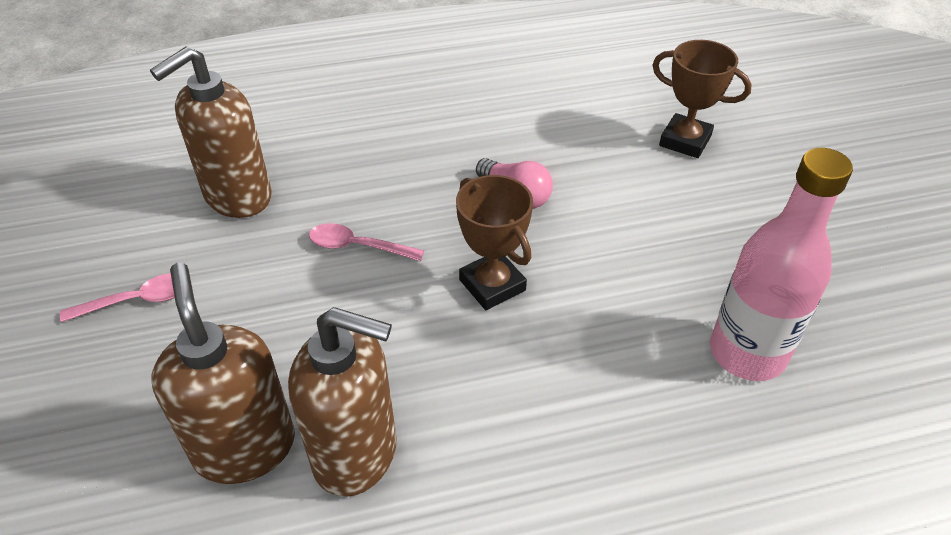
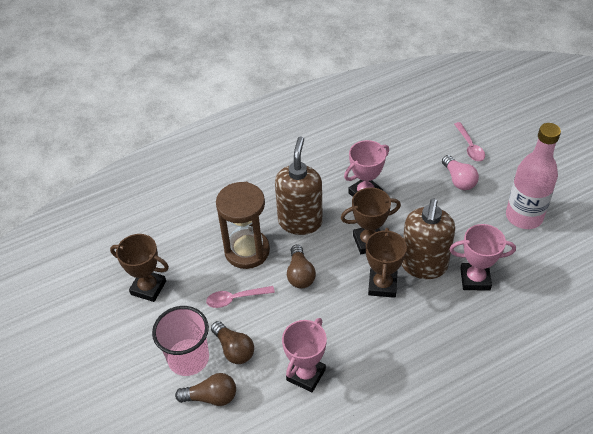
brown hourglass: 0 -> 1
brown light bulb: 0 -> 3
brown soap dispenser: 3 -> 2
brown trophy: 2 -> 3
pink cup: 0 -> 1
pink trophy: 0 -> 3

